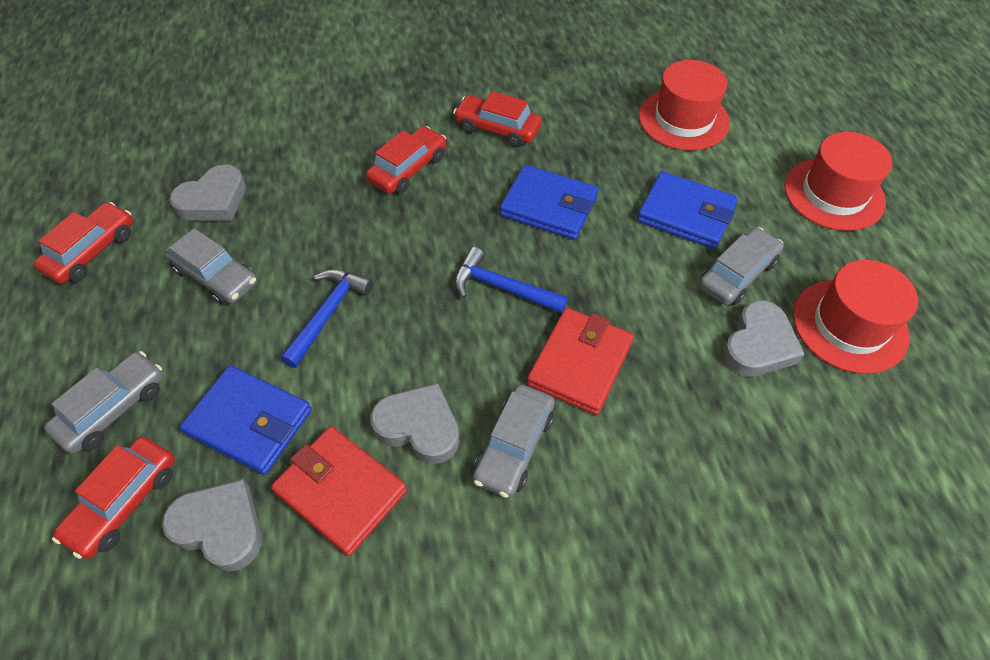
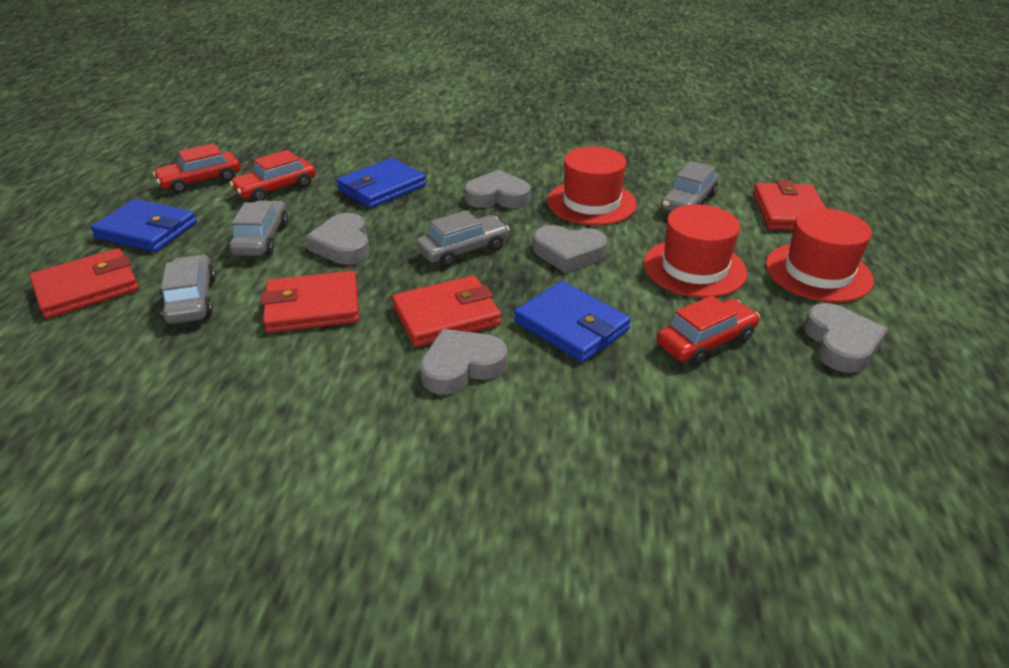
blue hammer: 2 -> 0
grey heart: 4 -> 5
red car: 4 -> 3
red wallet: 2 -> 4

